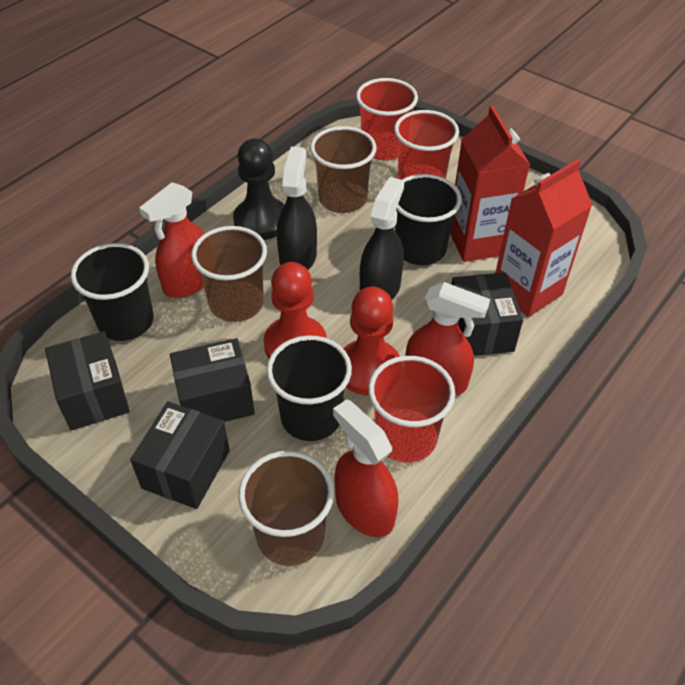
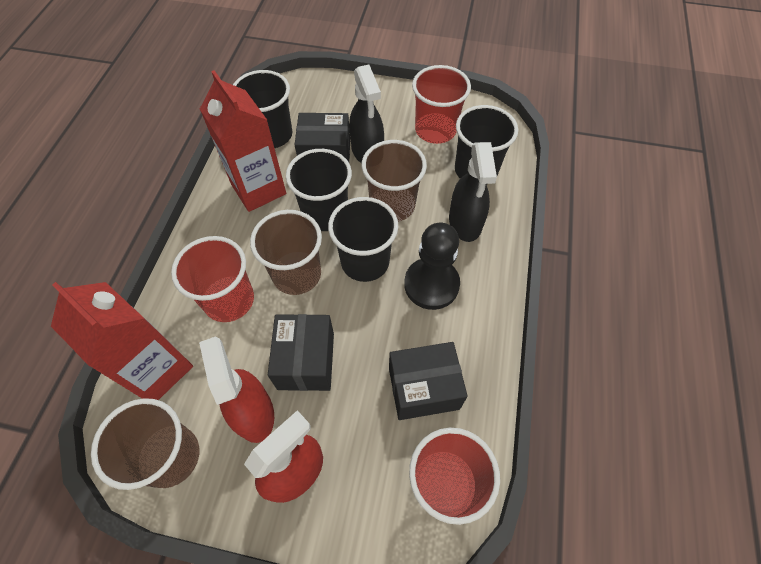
black box: 4 -> 3
black cup: 3 -> 4
red pawn: 2 -> 0
red spray bottle: 3 -> 2

